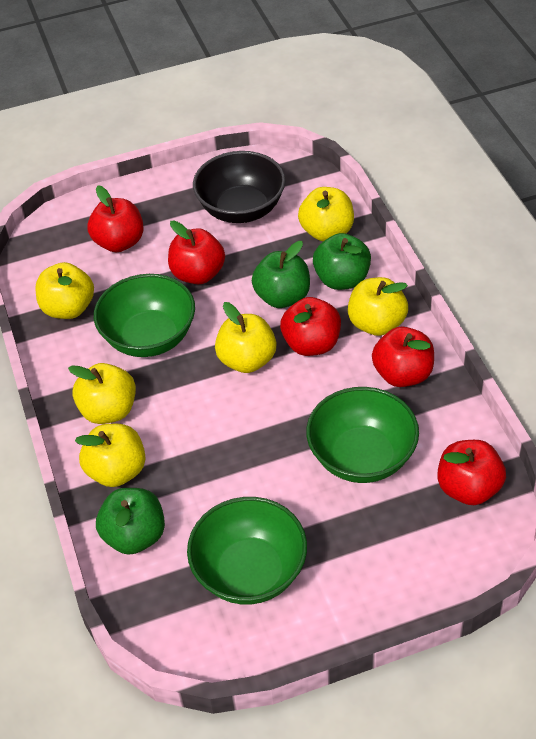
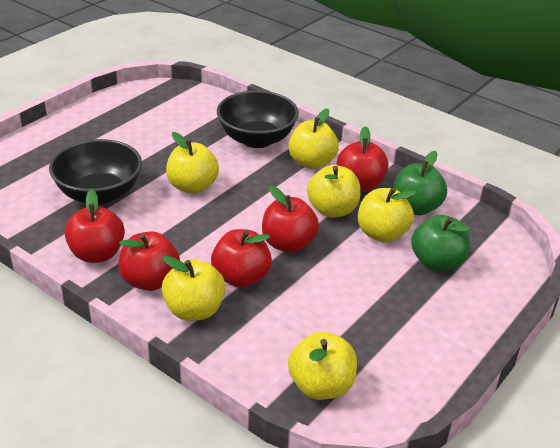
black bowl: 1 -> 2
green apple: 3 -> 2
green bowl: 3 -> 0

